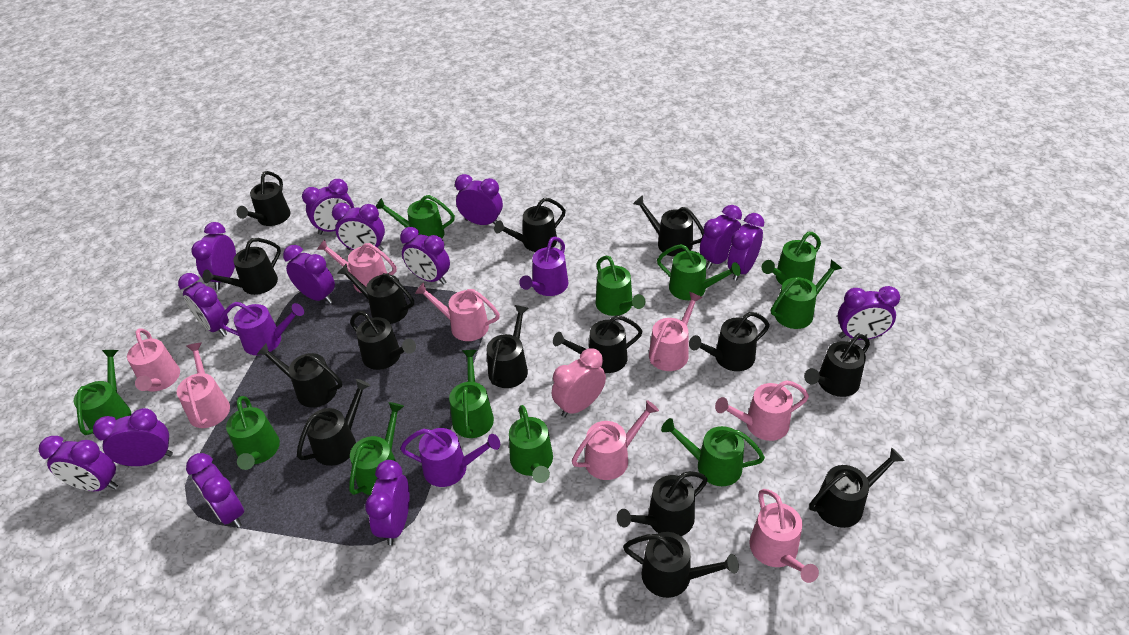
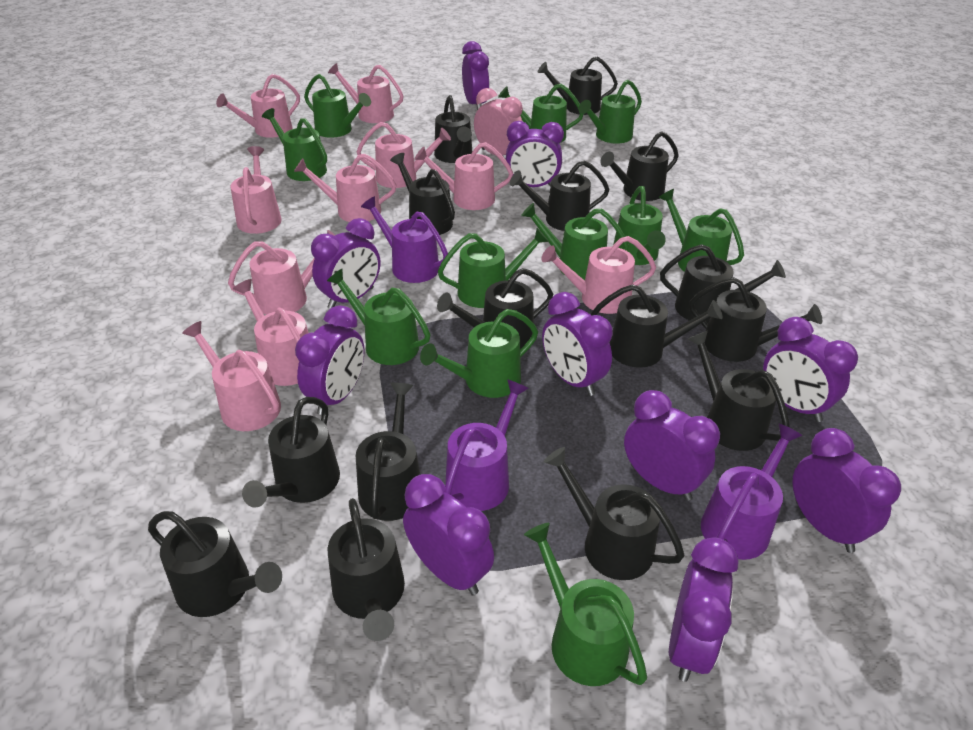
pink watering can: 8 -> 10
purple clock: 14 -> 10

